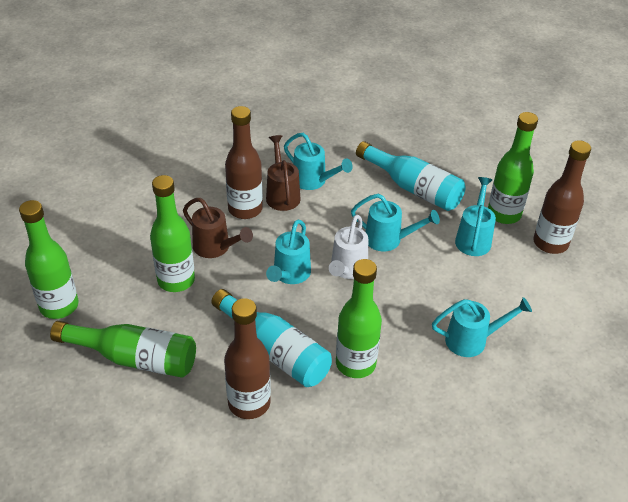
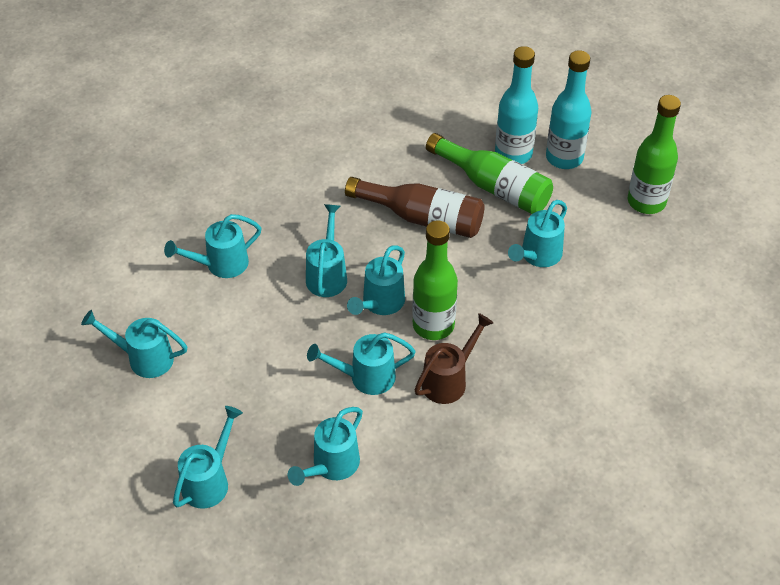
brown bottle: 3 -> 1
brown watering can: 2 -> 1
green bottle: 5 -> 3
turquoise watering can: 5 -> 8
white watering can: 1 -> 0

